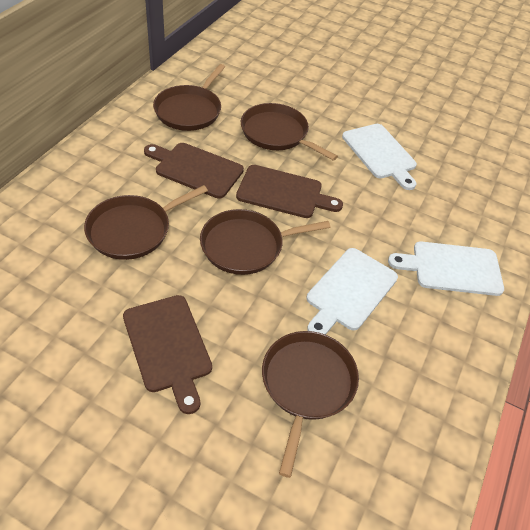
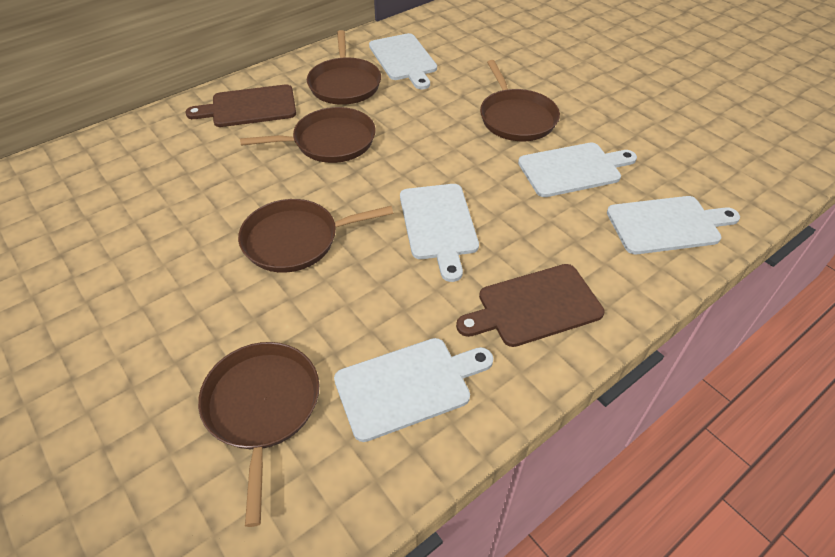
brown cutting board: 3 -> 2
white cutting board: 3 -> 5

